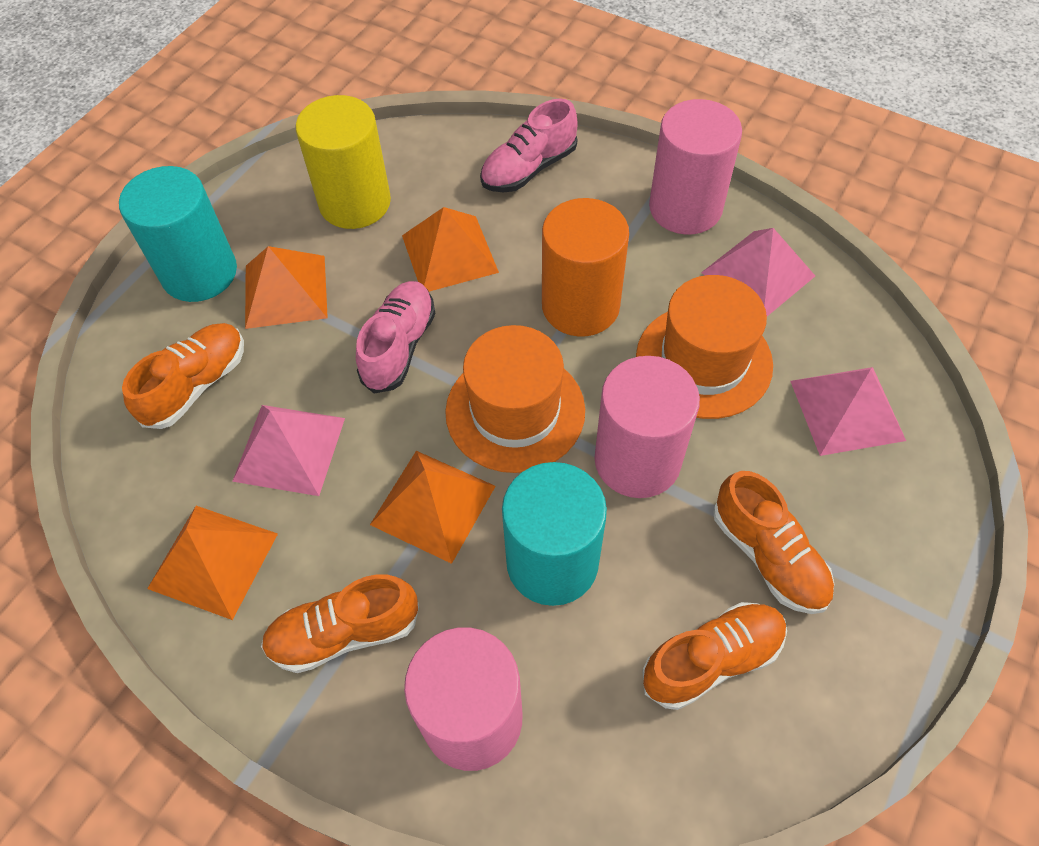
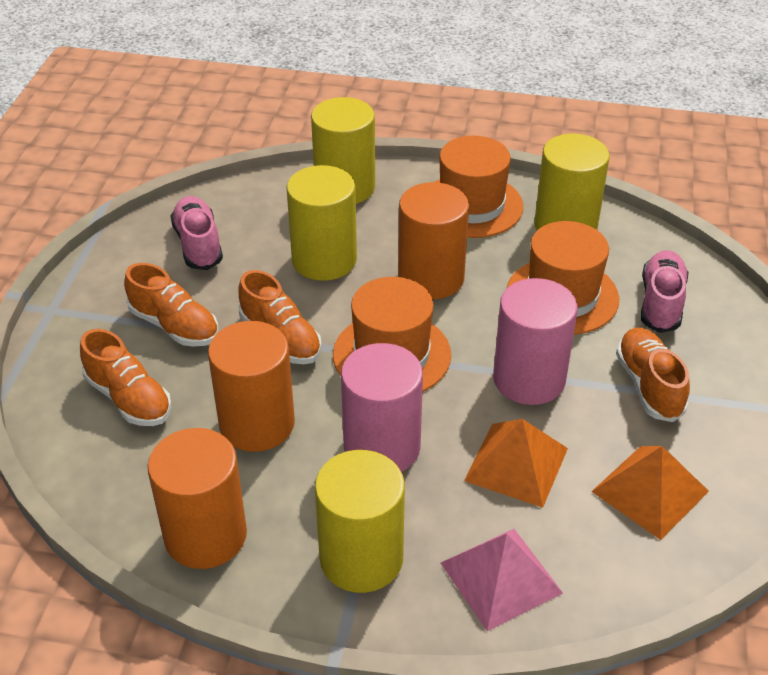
orange cylinder: 1 -> 3
orange hat: 2 -> 3
orange pyramid: 4 -> 2
pink cylinder: 3 -> 2
pink pyramid: 3 -> 1
turquoise cylinder: 2 -> 0
yellow cylinder: 1 -> 4

